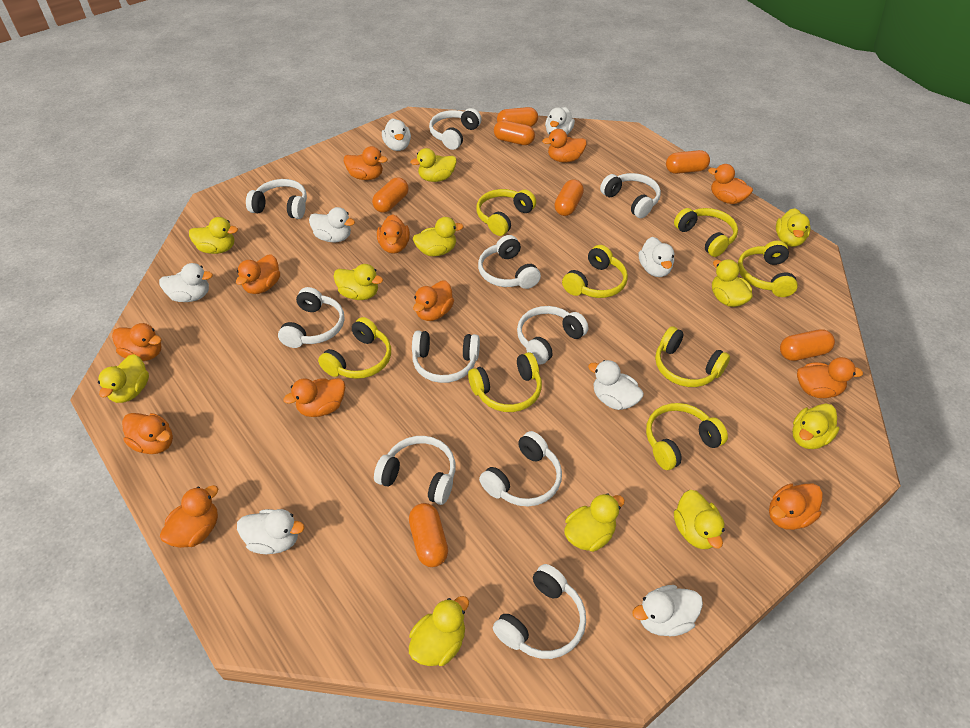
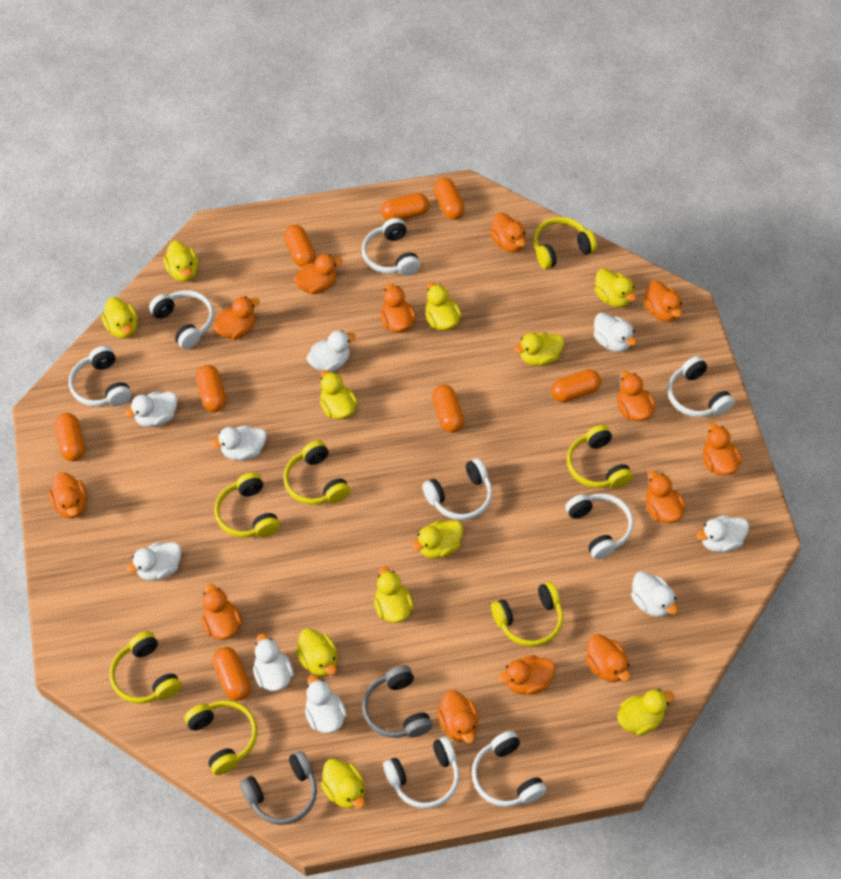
grey headphones: 0 -> 2
orange capsule: 7 -> 8
orange duck: 12 -> 13
white duck: 8 -> 9
white headphones: 10 -> 8
yellow headphones: 8 -> 7

